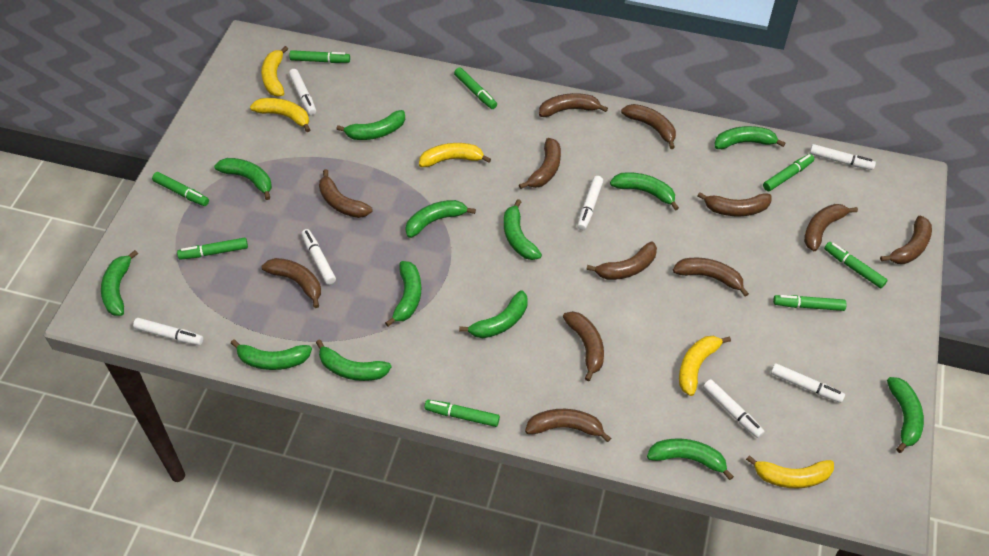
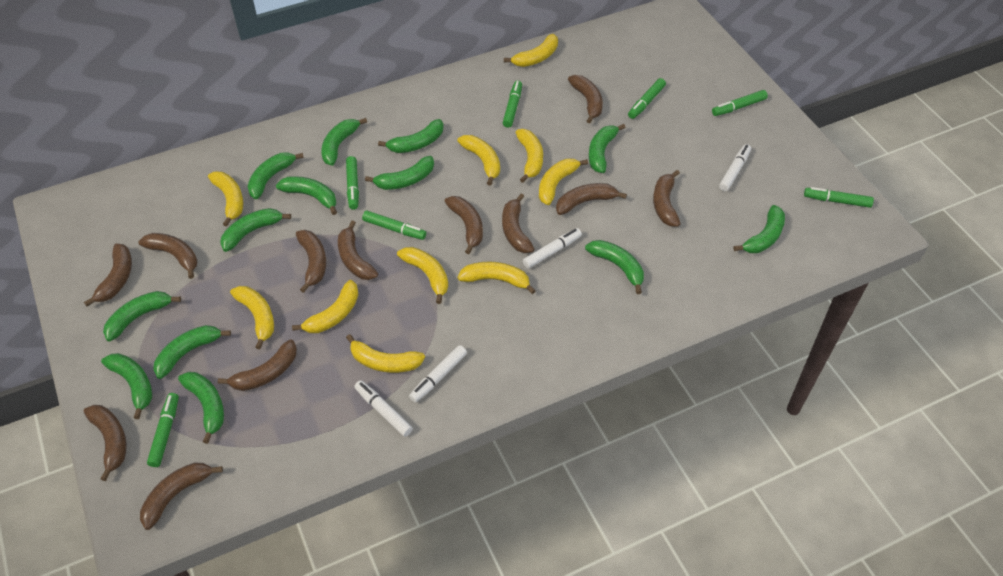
green marker: 8 -> 7
white marker: 7 -> 4
yellow banana: 5 -> 10

